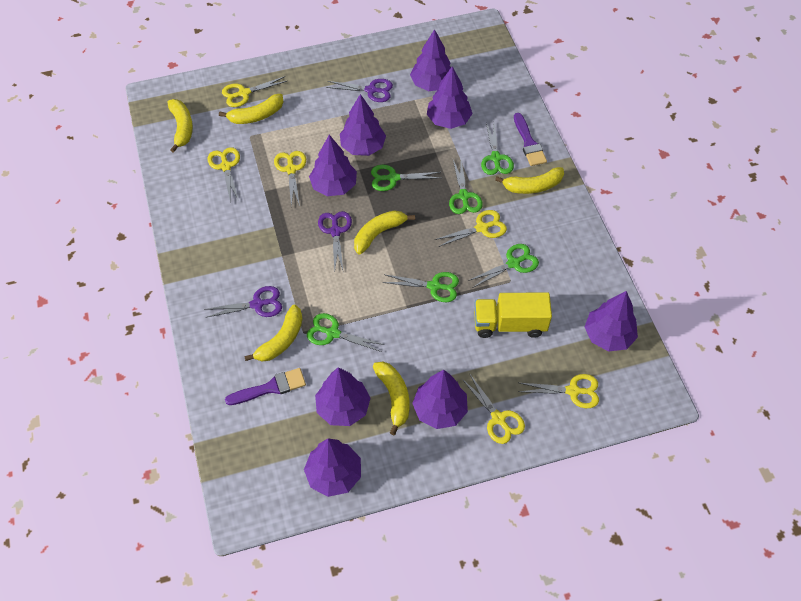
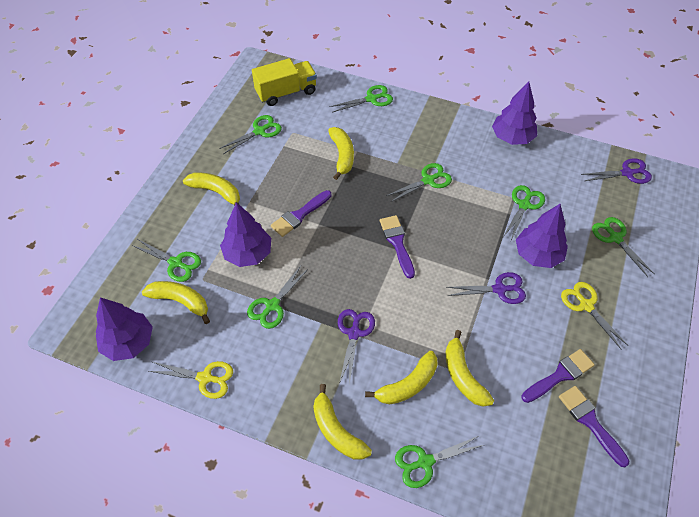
green scissors: 6 -> 8
purple brush: 2 -> 4
purple tree: 8 -> 4
yellow scissors: 6 -> 2

